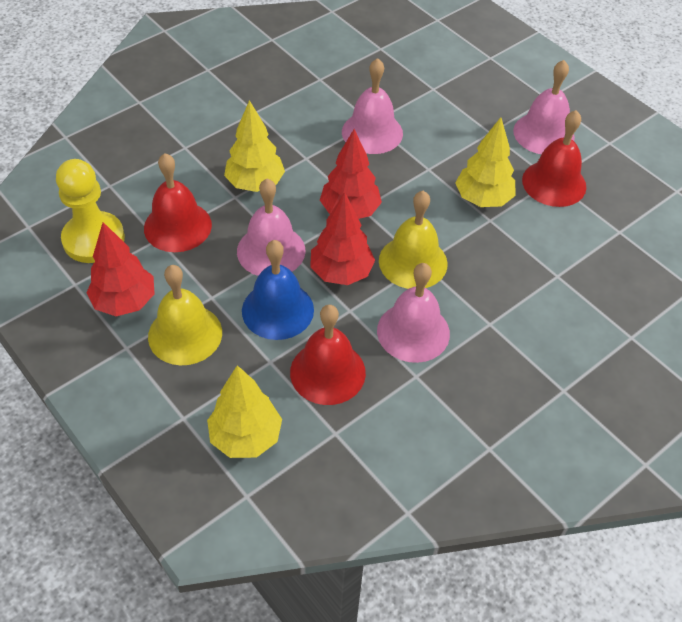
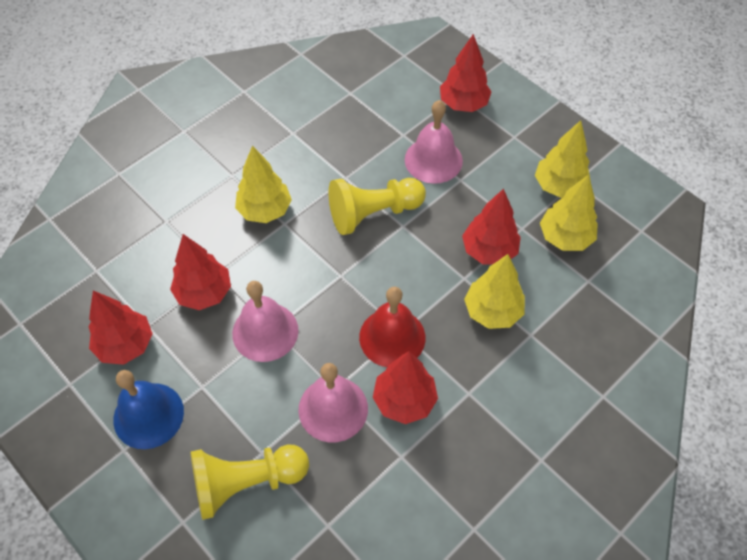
pink bell: 4 -> 3
red bell: 3 -> 1
red tree: 3 -> 5
yellow bell: 2 -> 0
yellow pawn: 1 -> 2
yellow tree: 3 -> 4

